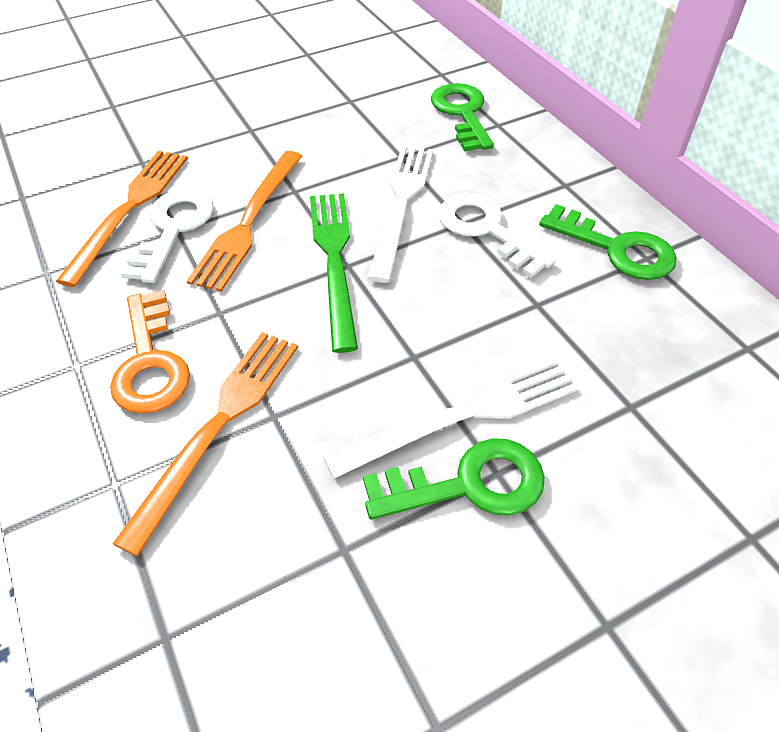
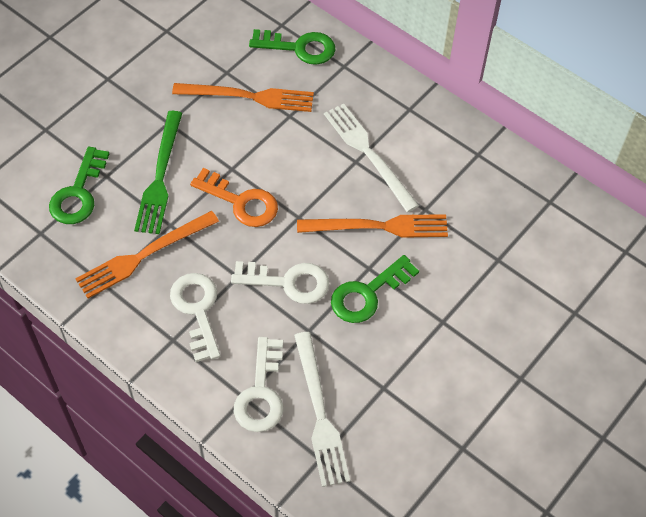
white key: 2 -> 3

